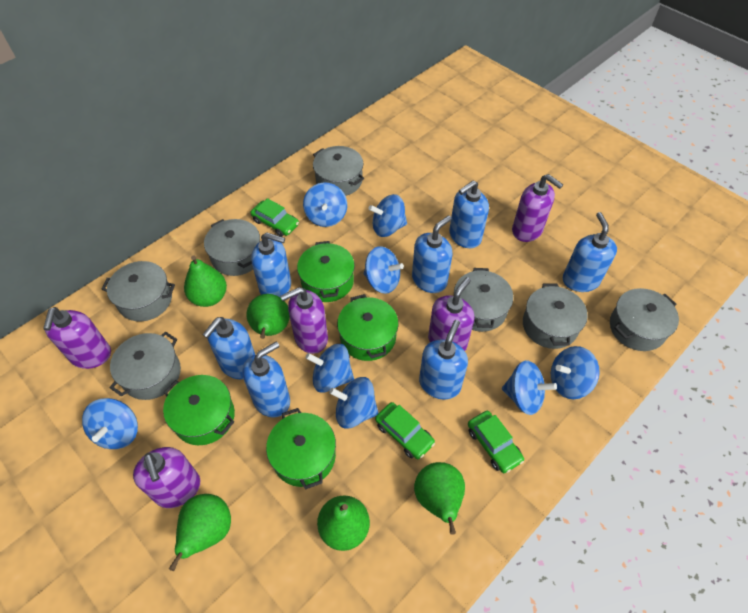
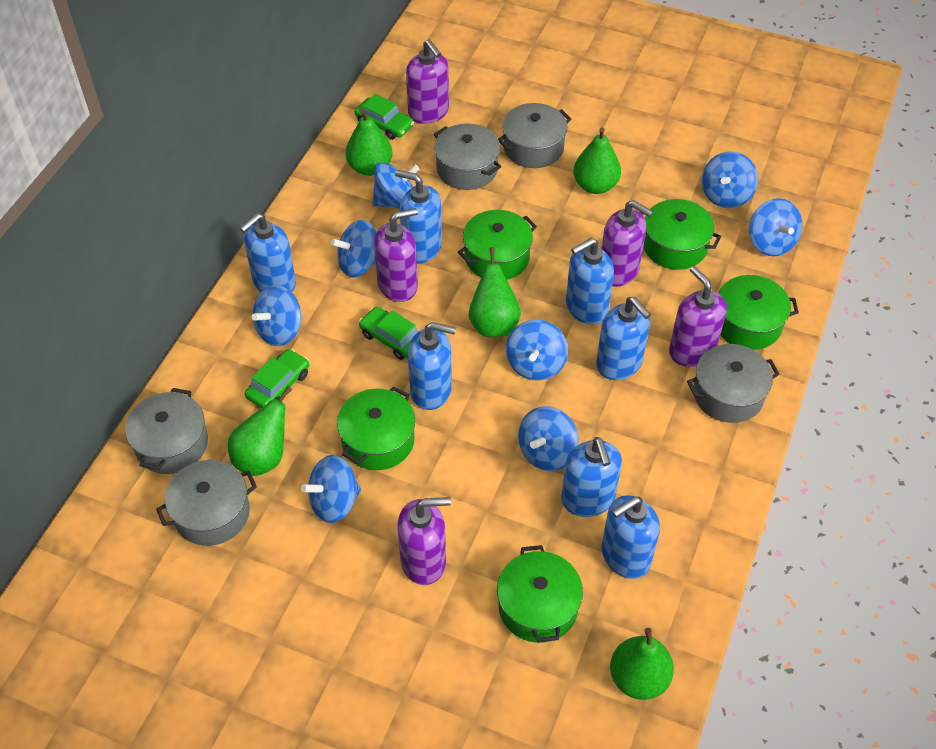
green pot: 4 -> 5
grey pot: 7 -> 5

